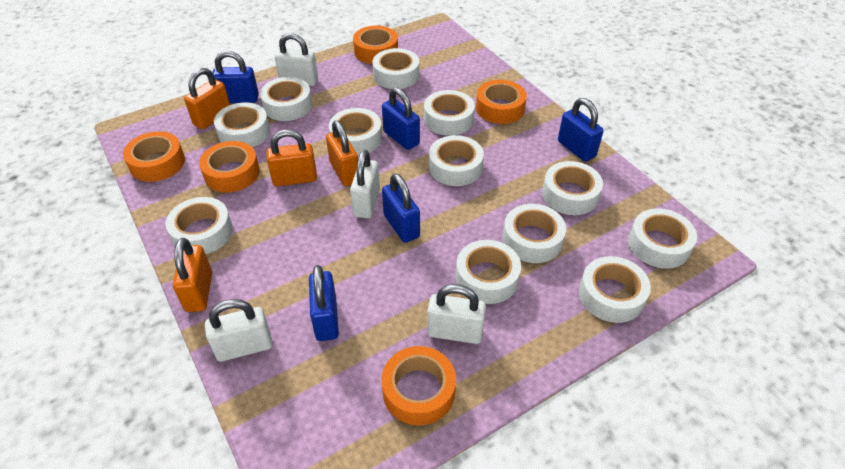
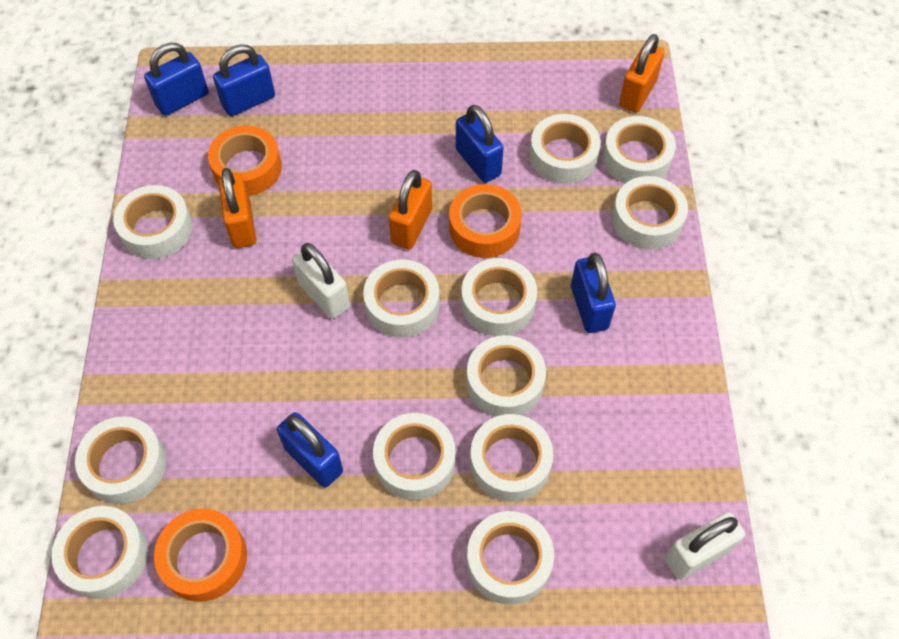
orange padlock: 4 -> 3
orange tape: 5 -> 3
white padlock: 4 -> 2

